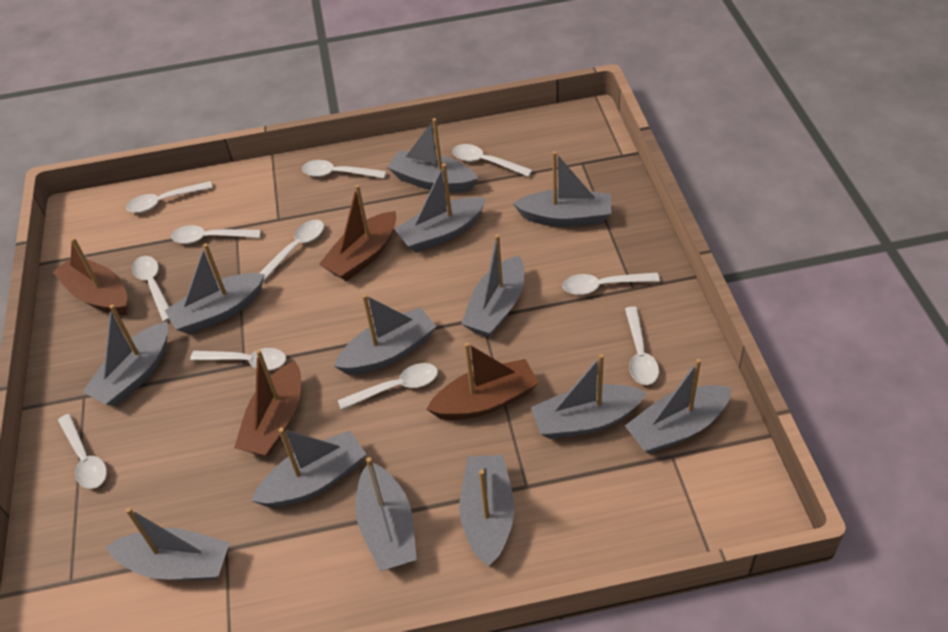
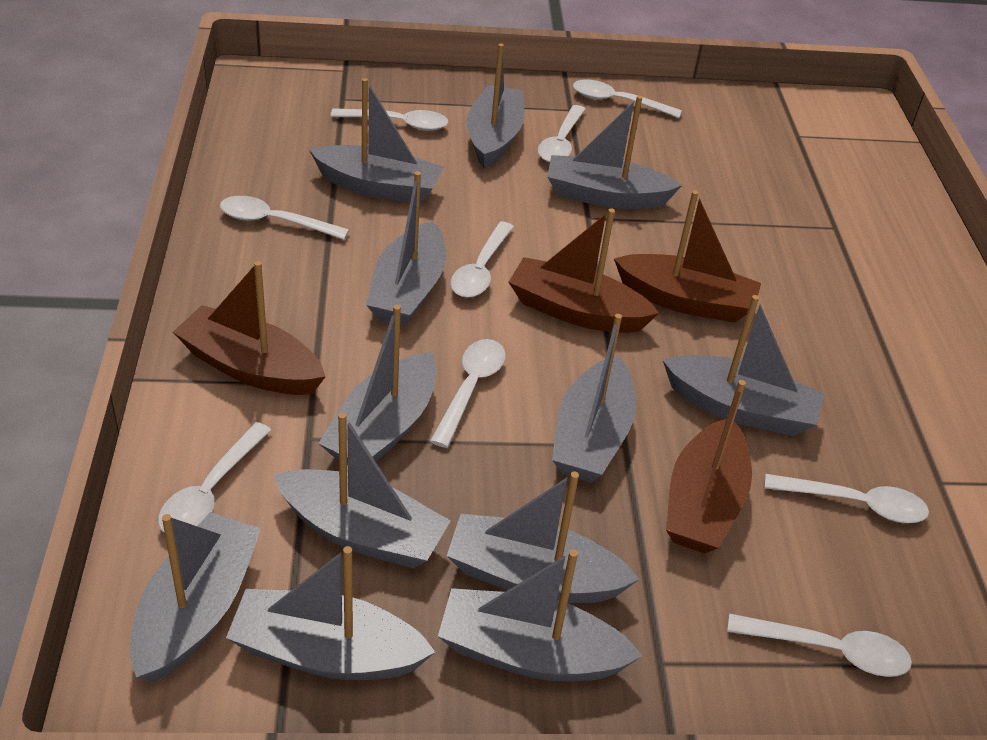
grey boat: 13 -> 12
white spoon: 11 -> 9

